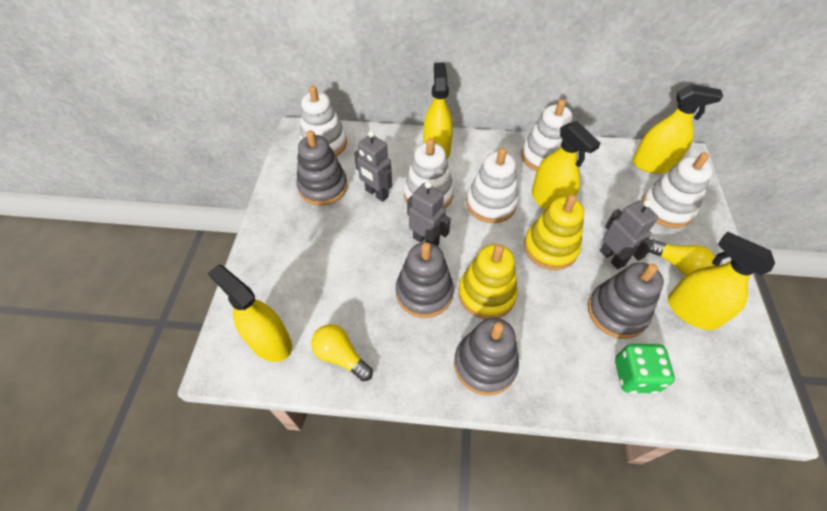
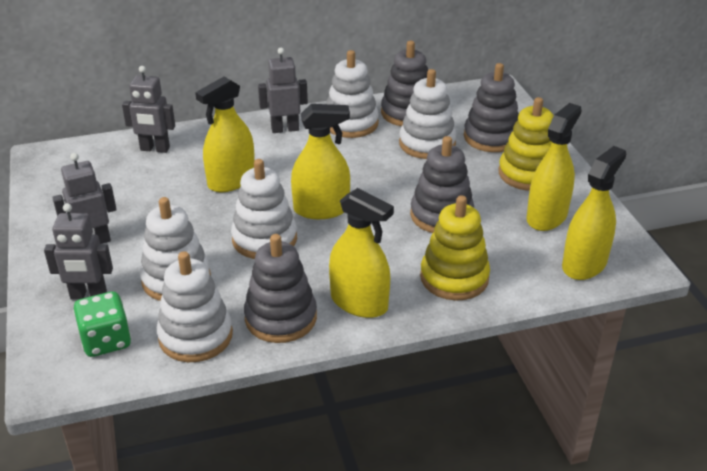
grey robot: 3 -> 4
yellow light bulb: 2 -> 0

